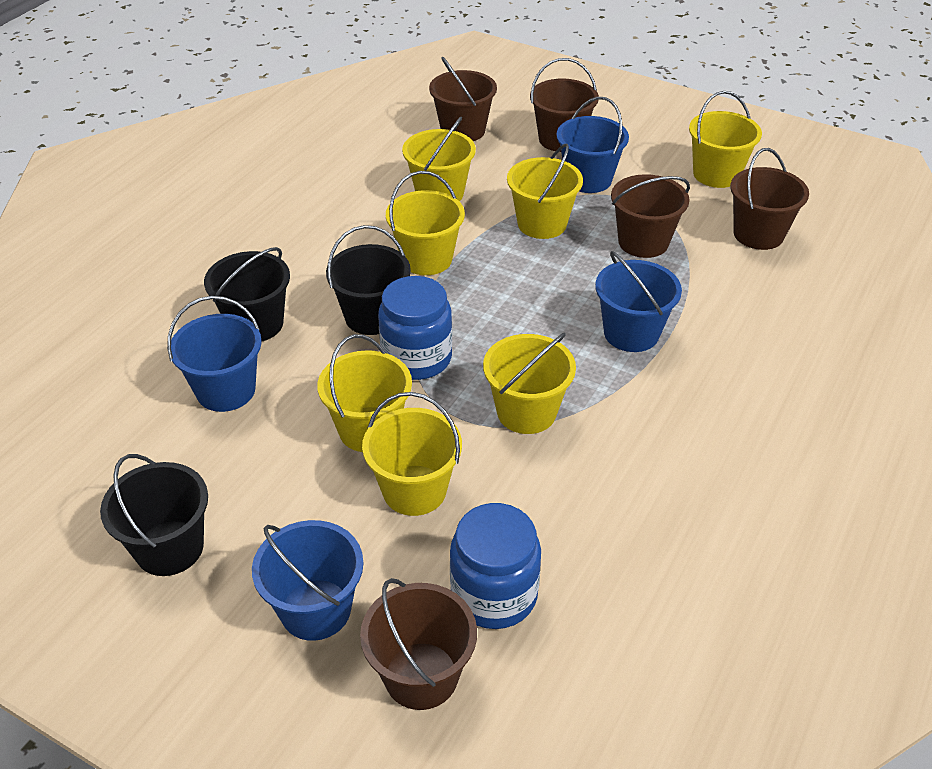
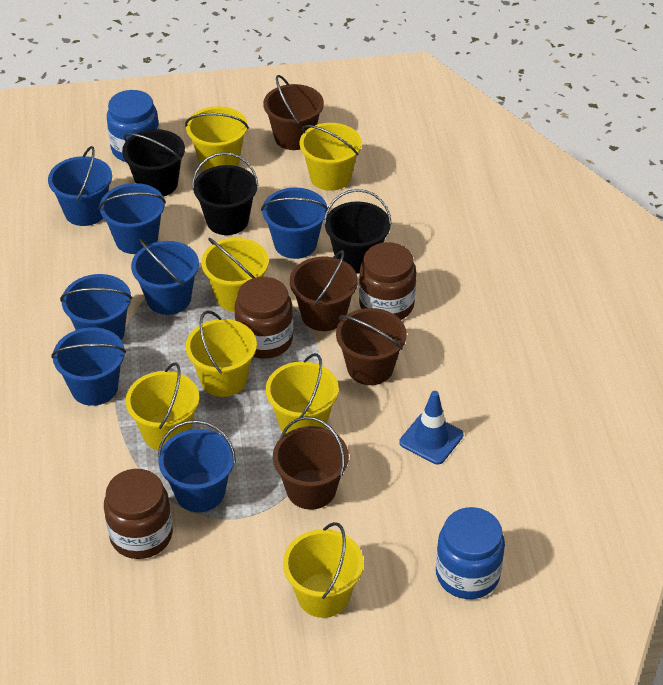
blue bucket: 4 -> 7
blue traffic cone: 0 -> 1
brown bucket: 5 -> 4
brown jar: 0 -> 3

